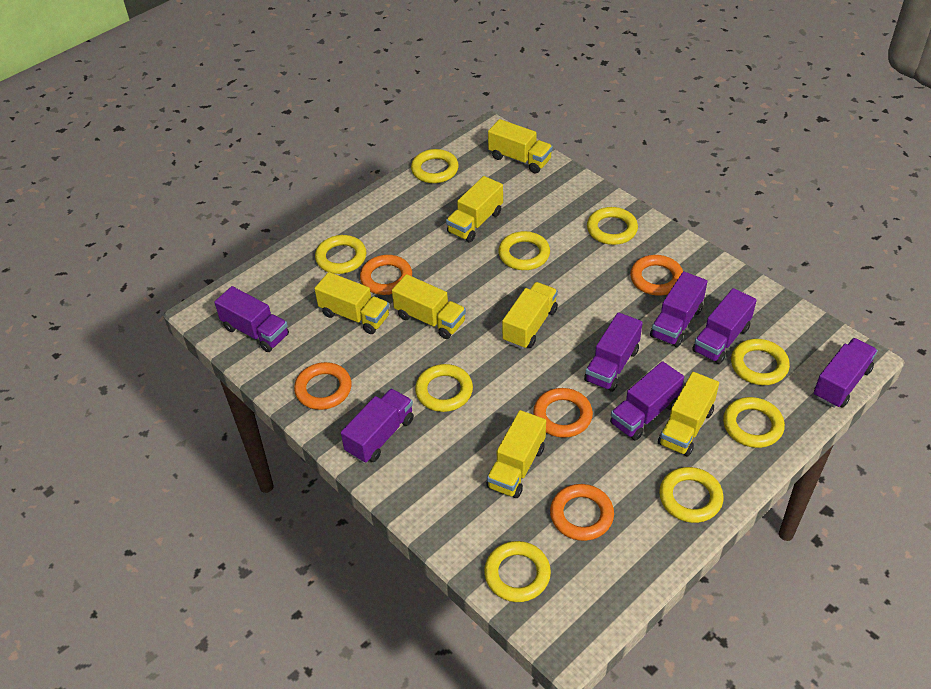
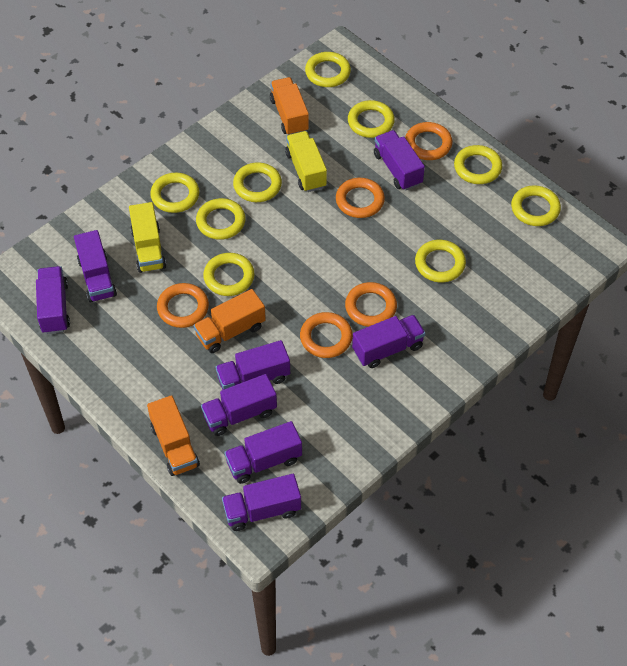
orange truck: 0 -> 3
purple truck: 7 -> 8
yellow truck: 7 -> 2

